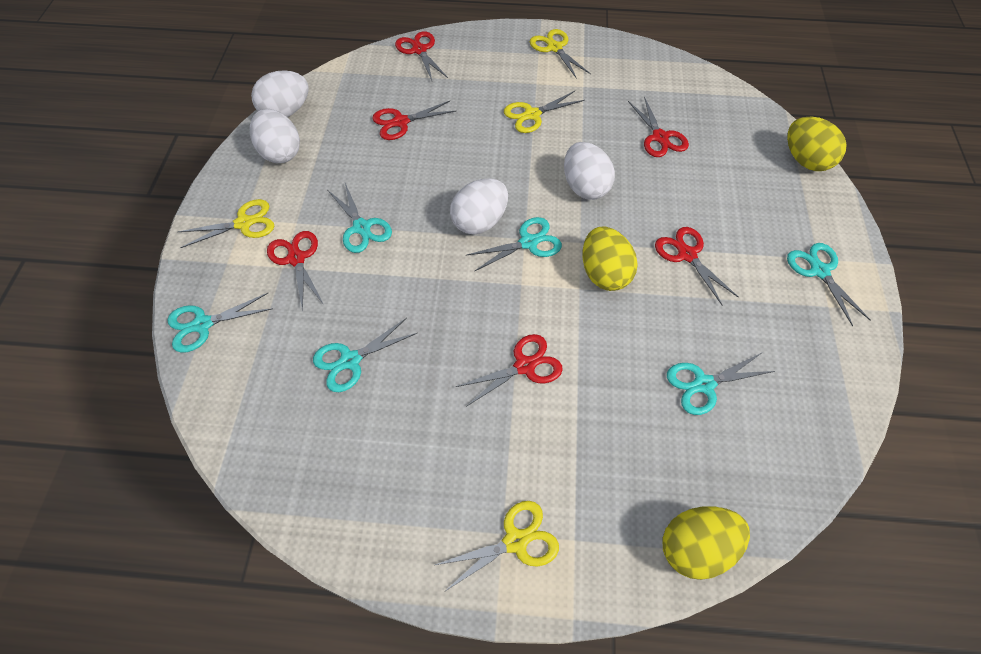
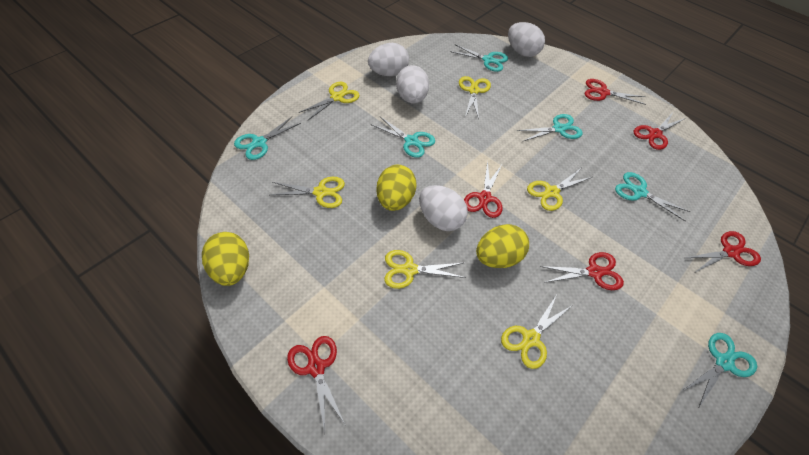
yellow scissors: 4 -> 6

